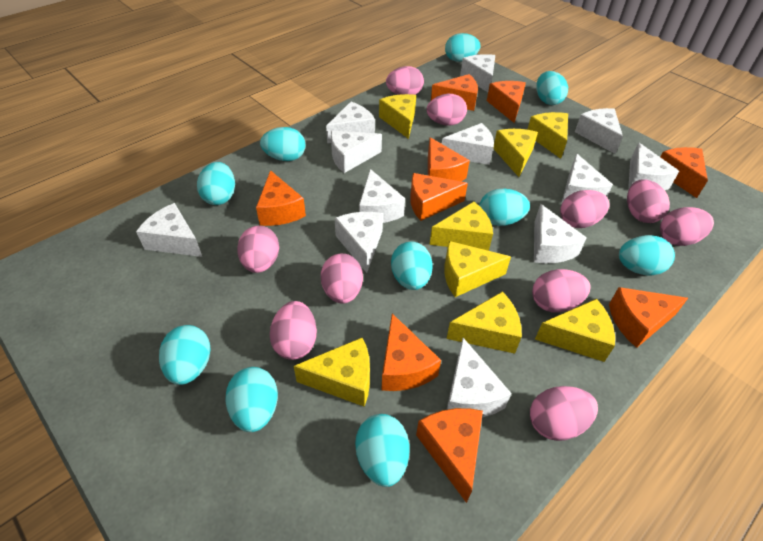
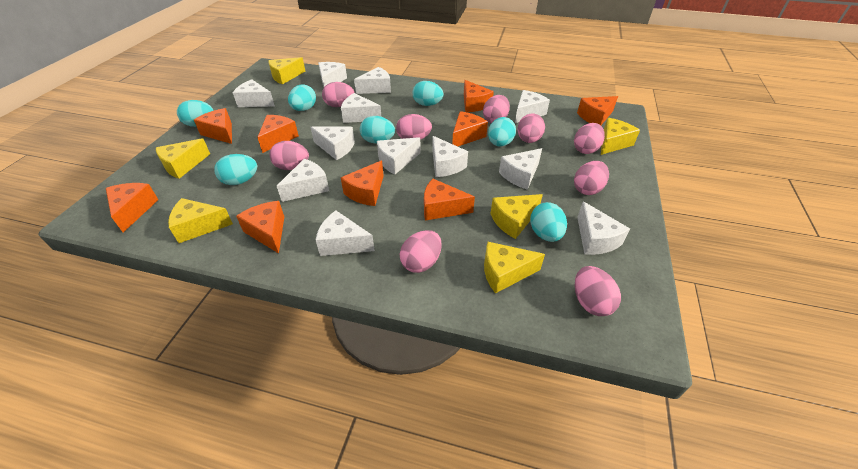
pink egg: 10 -> 9
turquoise egg: 10 -> 7
yellow cheese: 8 -> 6

